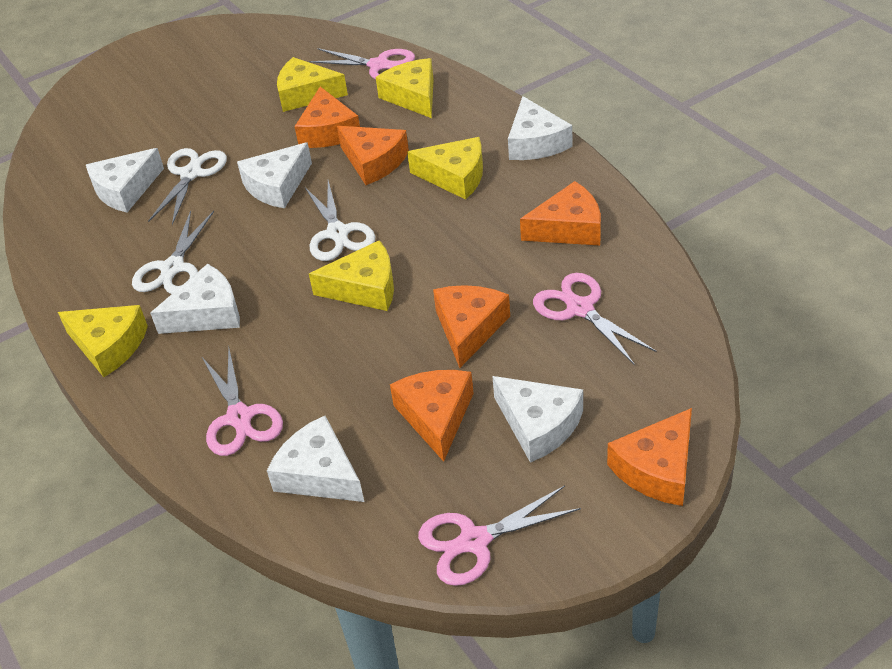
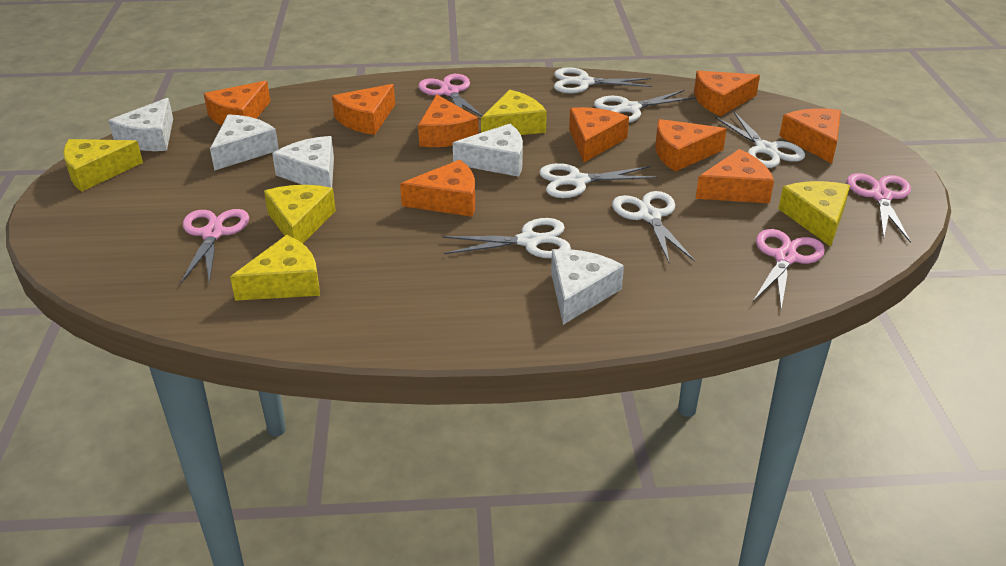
orange cheese: 6 -> 9
white cheese: 6 -> 5
white scissors: 3 -> 6

